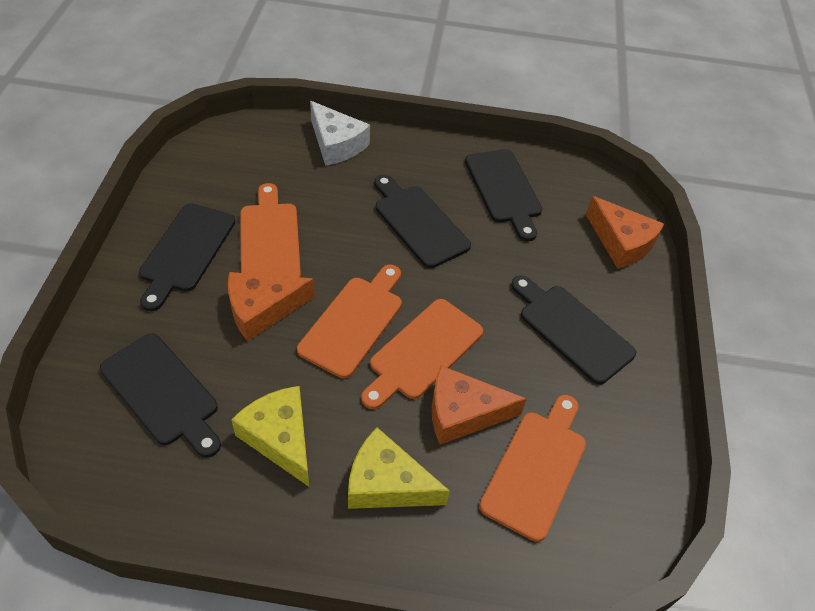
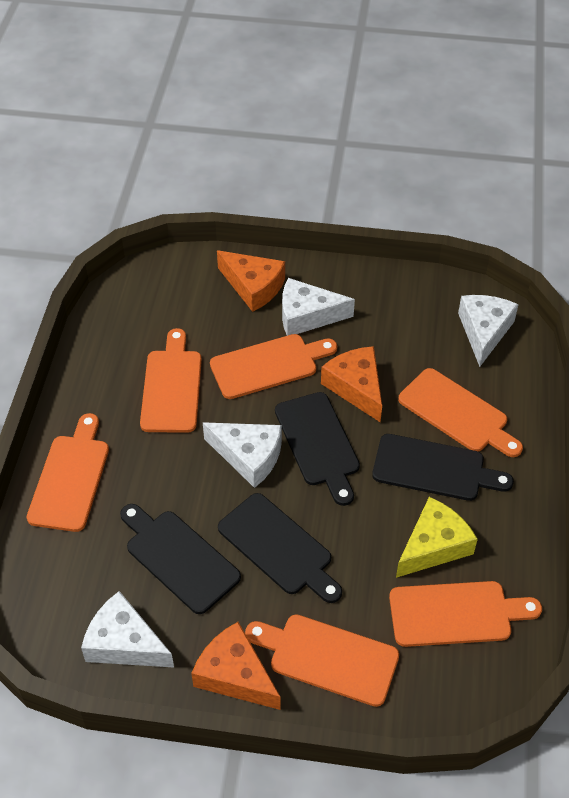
black cutting board: 5 -> 4
orange cutting board: 4 -> 6
white cheese: 1 -> 4
yellow cheese: 2 -> 1

